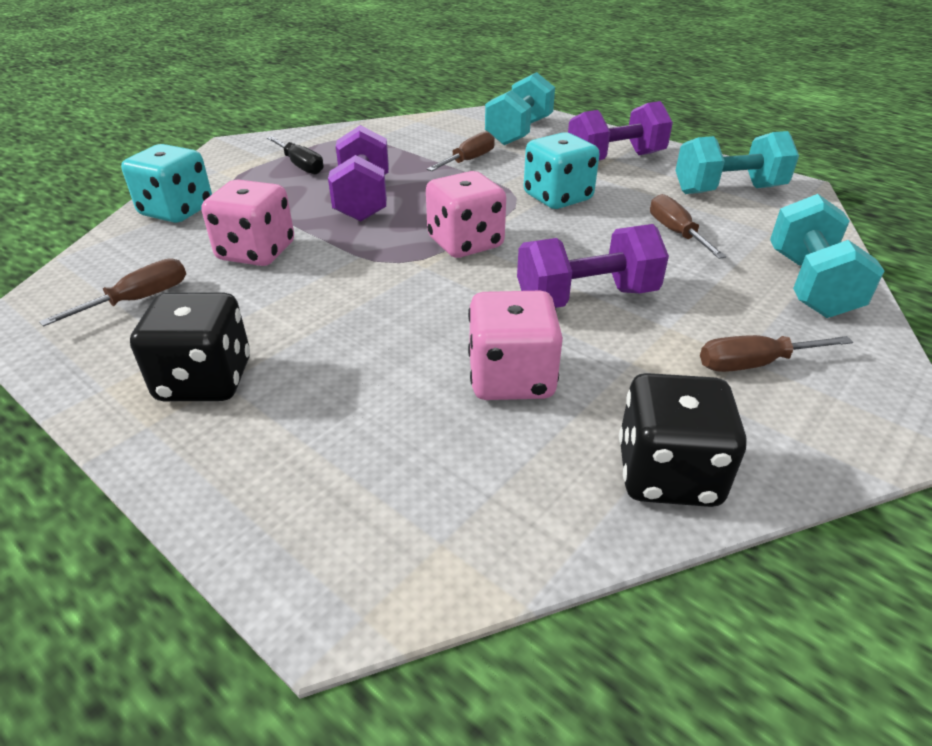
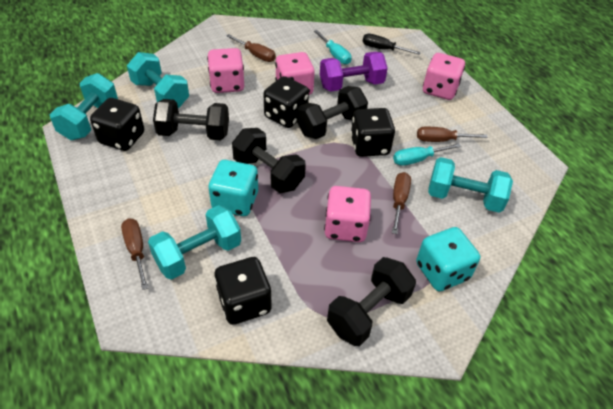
black dice: 2 -> 4
black dumbbell: 0 -> 4
pink dice: 3 -> 4
purple dumbbell: 3 -> 1
turquoise dumbbell: 3 -> 4
turquoise screwdriver: 0 -> 2

